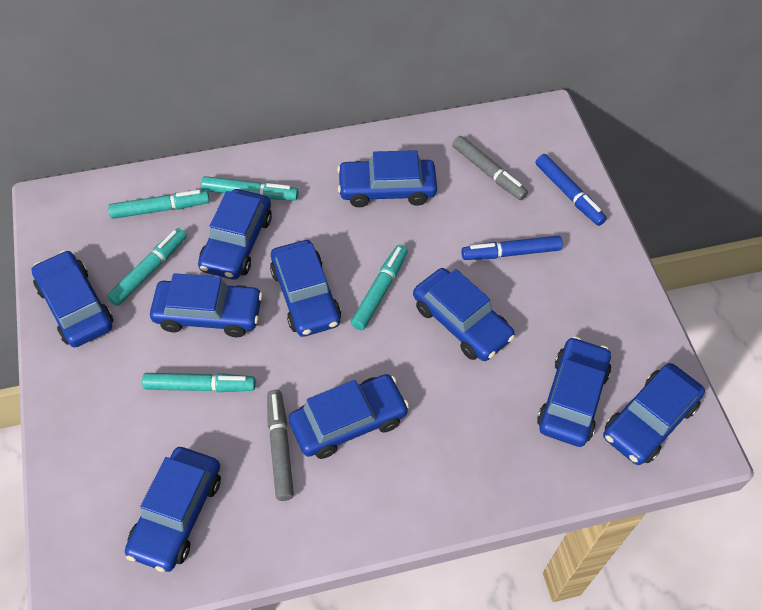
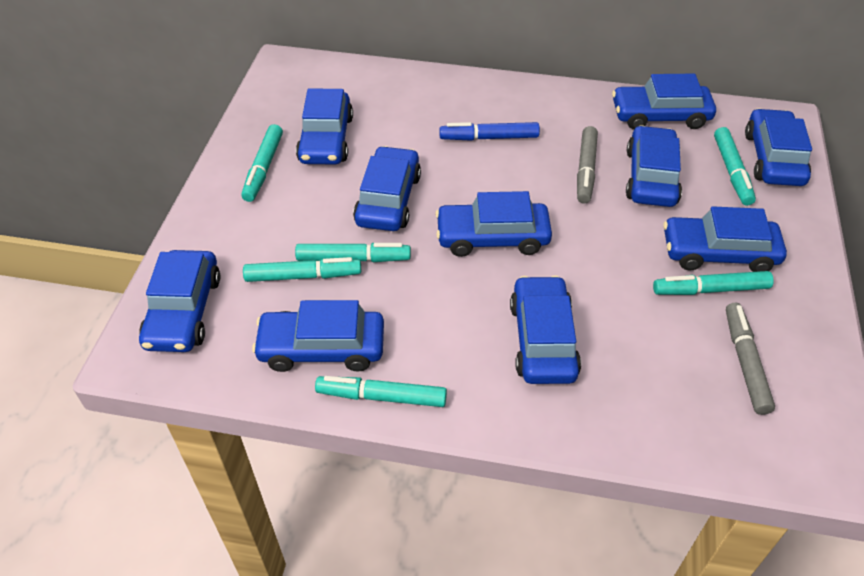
blue marker: 2 -> 1
turquoise marker: 5 -> 6

